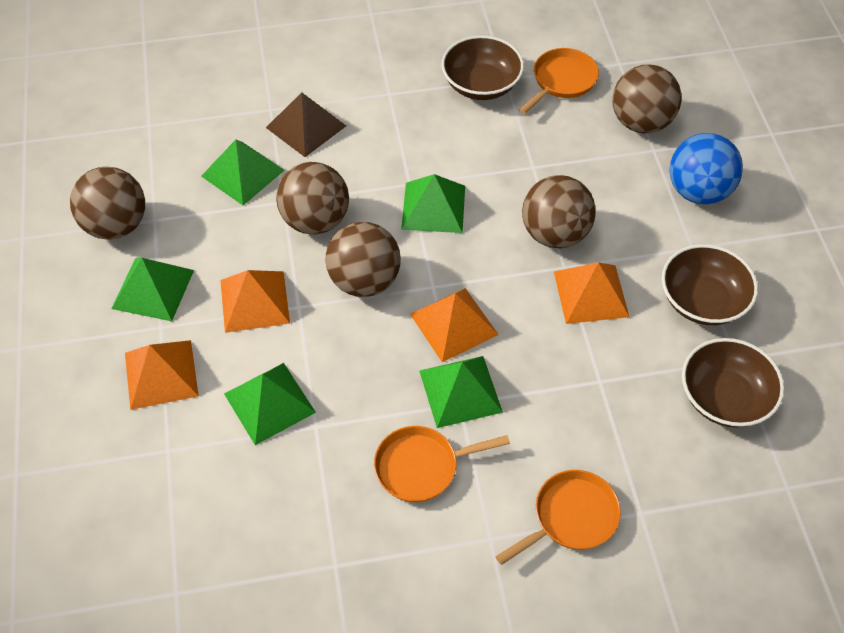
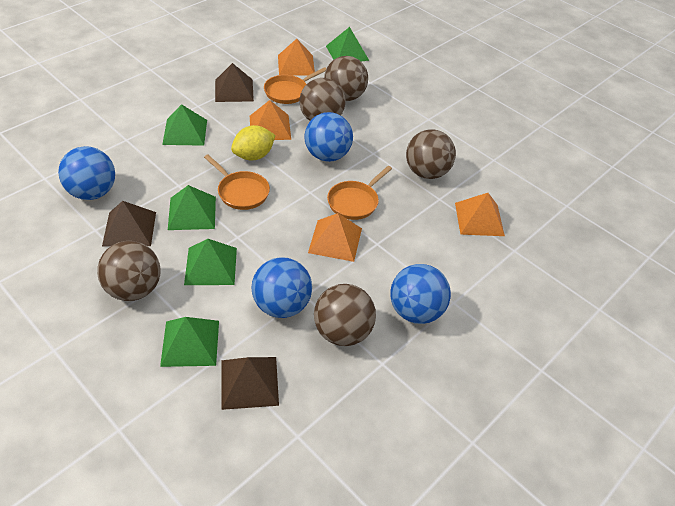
blue ball: 1 -> 4
brown bowl: 3 -> 0
brown pyramid: 1 -> 3
yellow lemon: 0 -> 1

